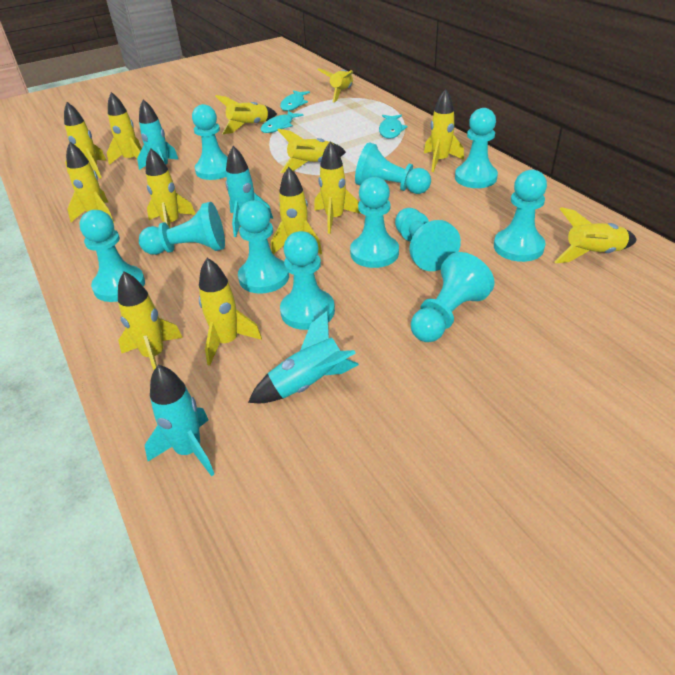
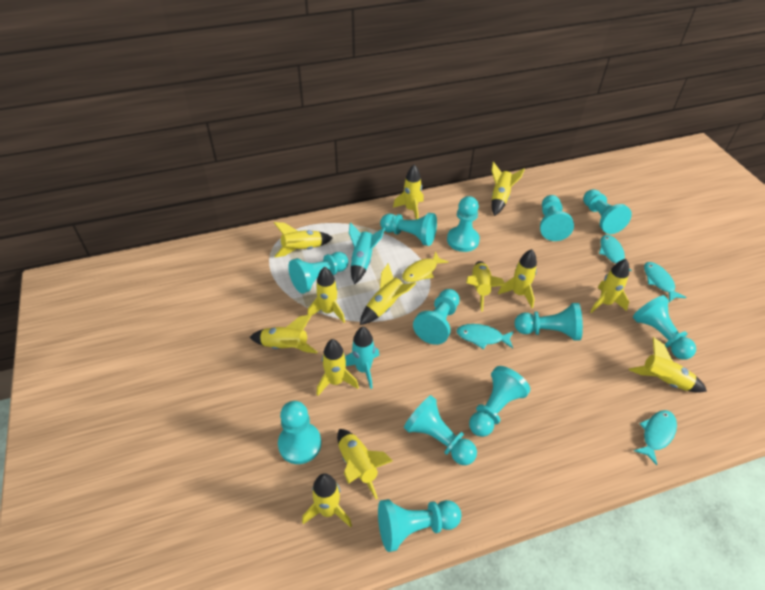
turquoise fish: 3 -> 4
turquoise pawn: 11 -> 12
turquoise rocket: 4 -> 2
yellow fish: 0 -> 1

